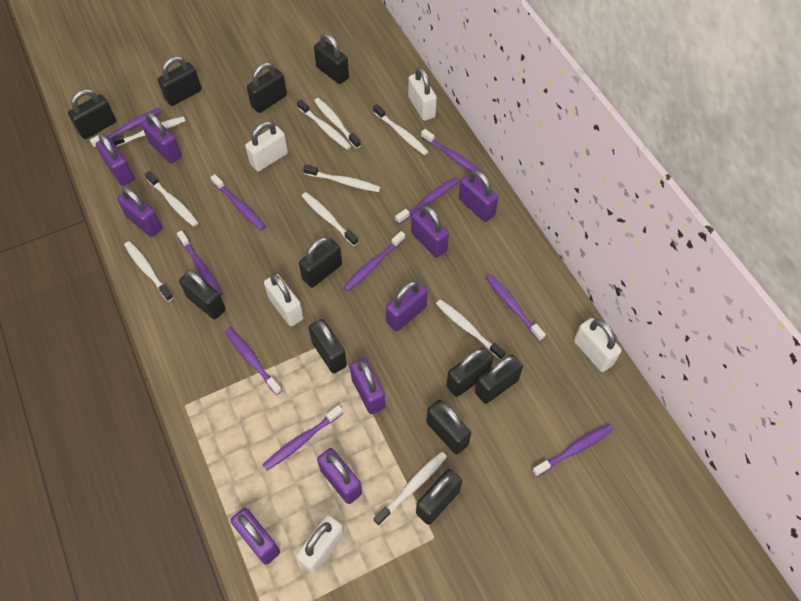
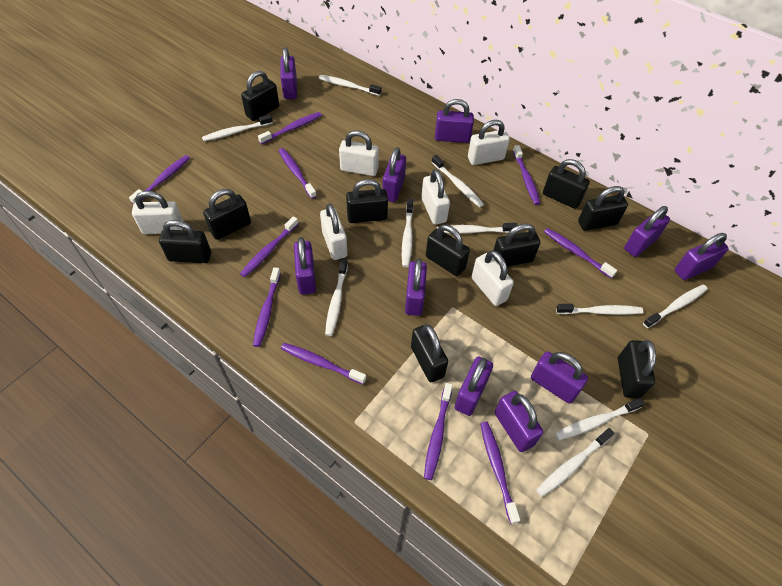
black padlock: 11 -> 10
purple padlock: 9 -> 10
white padlock: 5 -> 6

